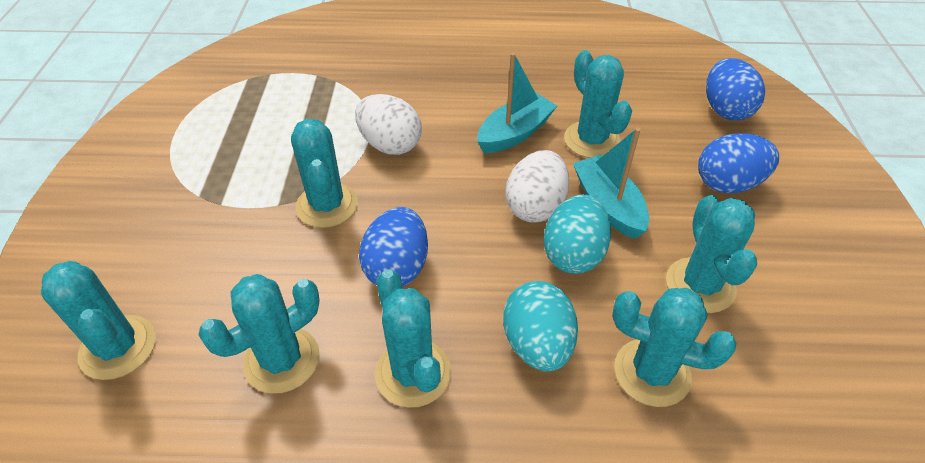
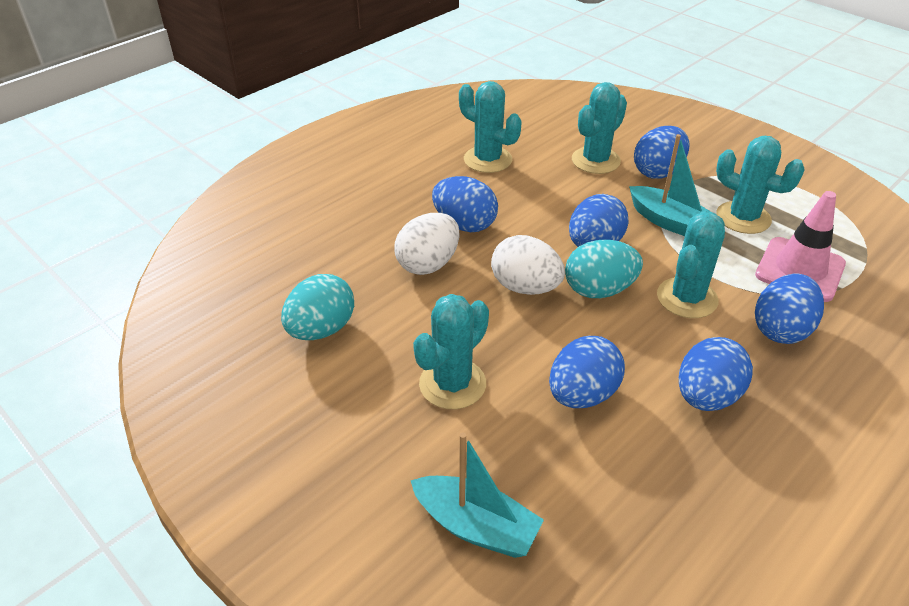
blue egg: 3 -> 6
pink traffic cone: 0 -> 1
turquoise cactus: 7 -> 5

